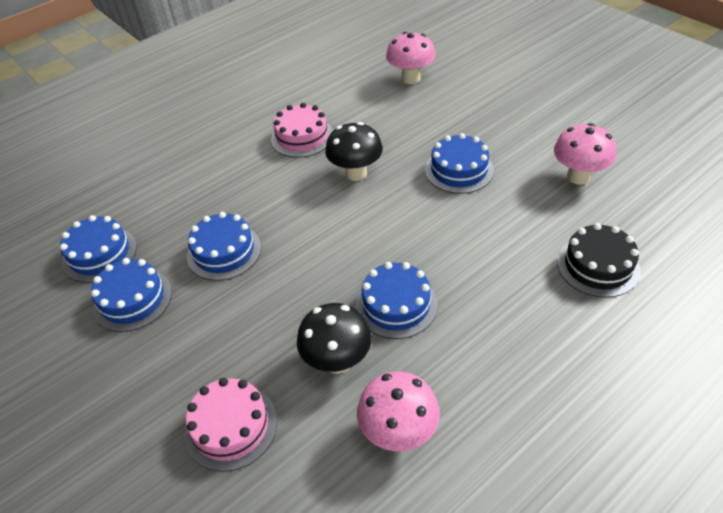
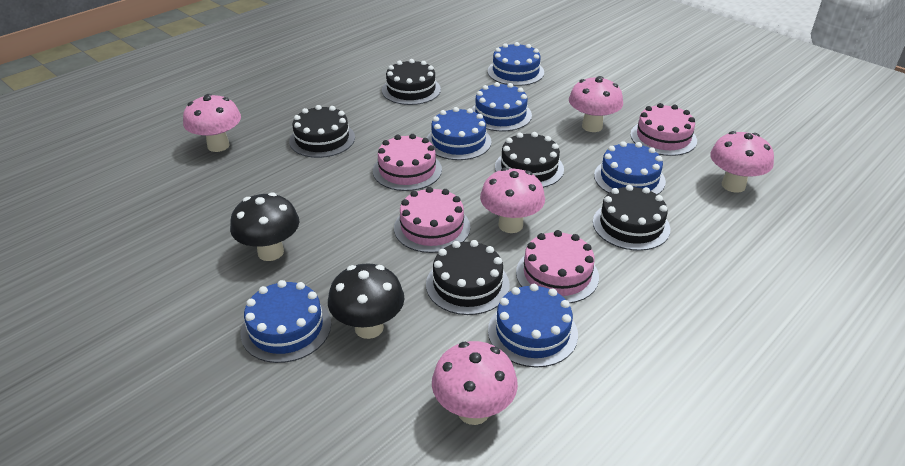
black cake: 1 -> 5
blue cake: 5 -> 6
pink cake: 2 -> 4
pink mushroom: 3 -> 5

